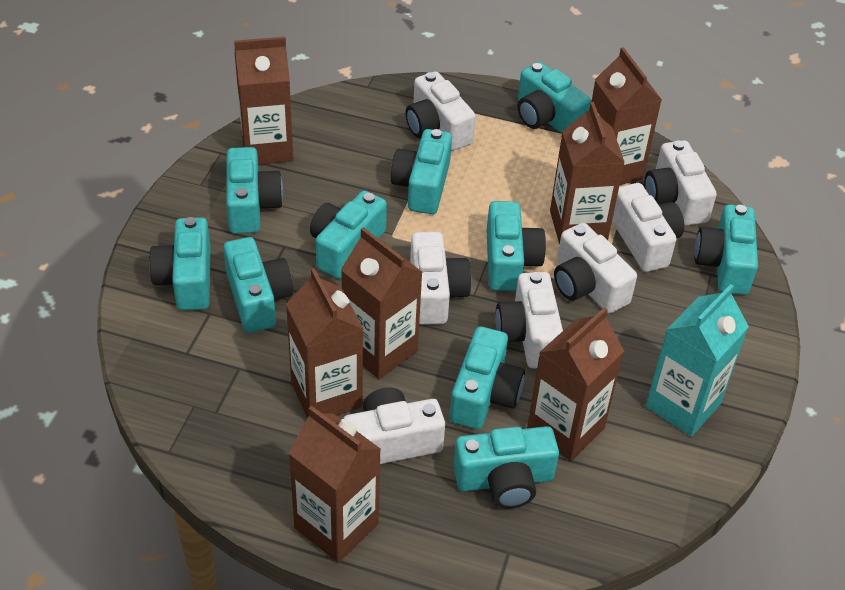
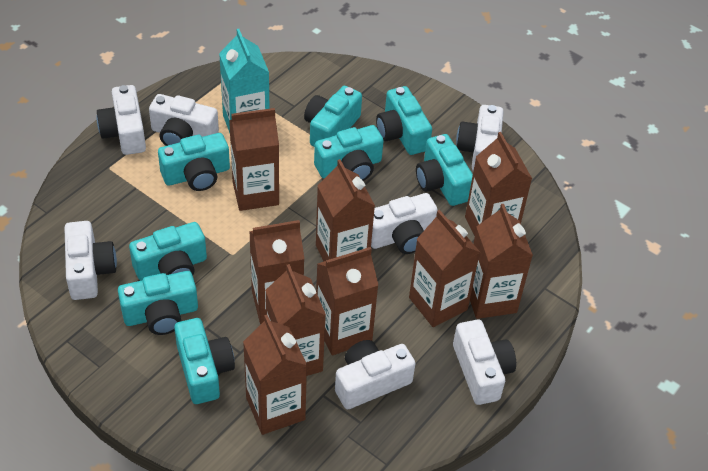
brown carton: 7 -> 9
turquoise camera: 10 -> 8

